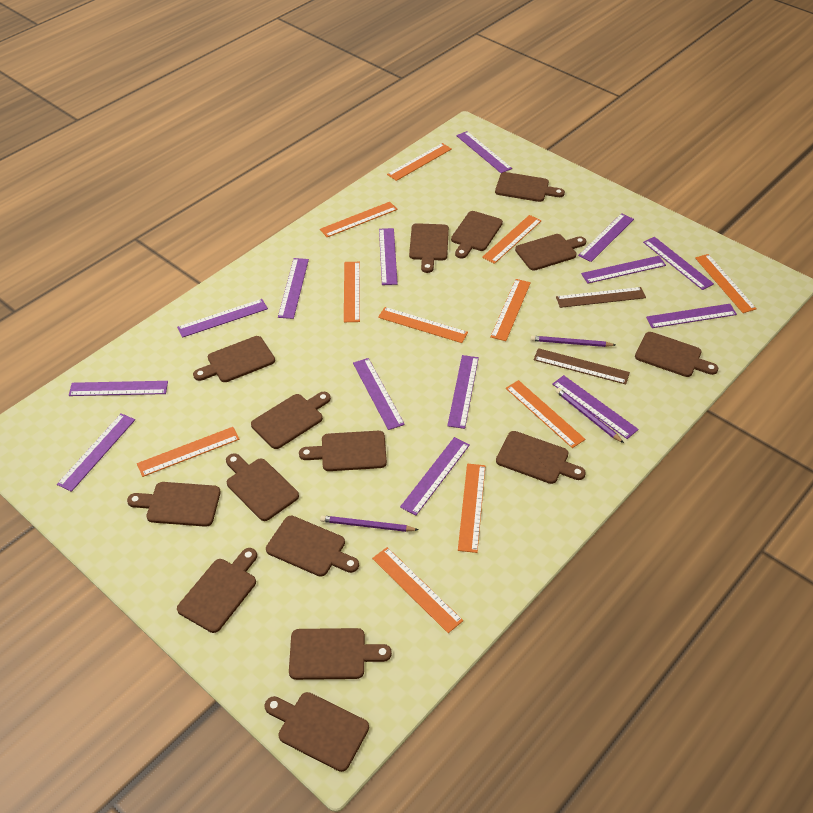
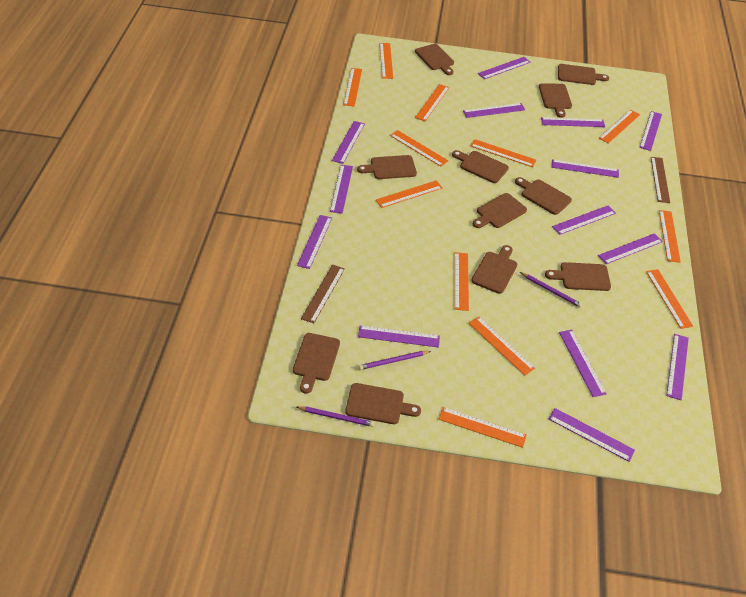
brown cutting board: 15 -> 11
orange ruler: 11 -> 12

